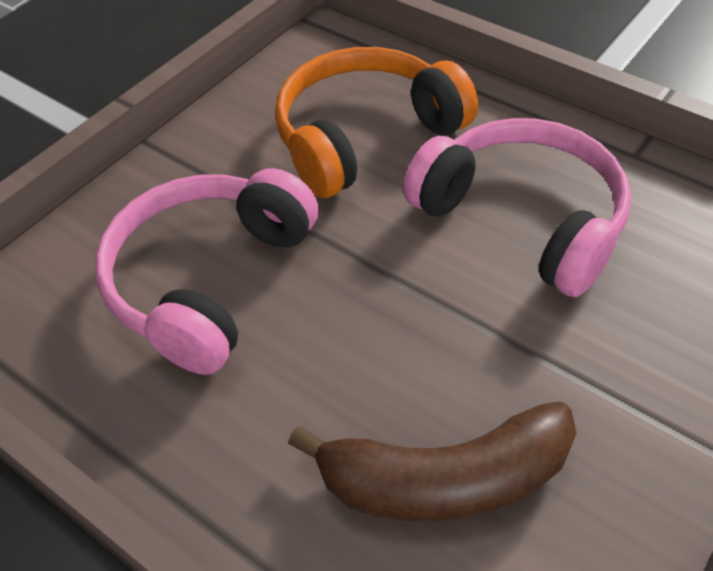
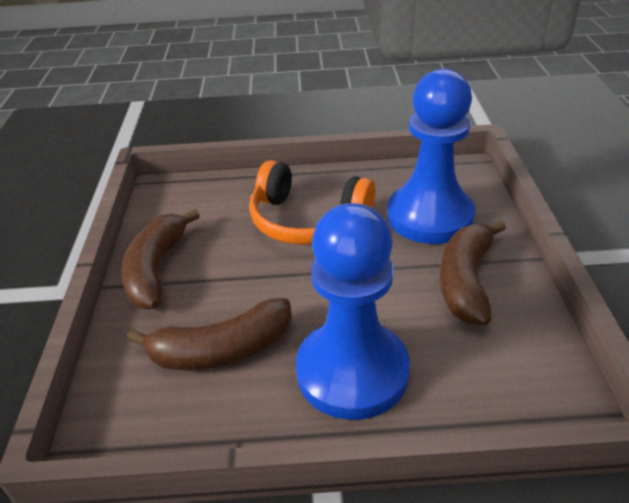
blue pawn: 0 -> 2
brown banana: 1 -> 3
pink headphones: 2 -> 0

